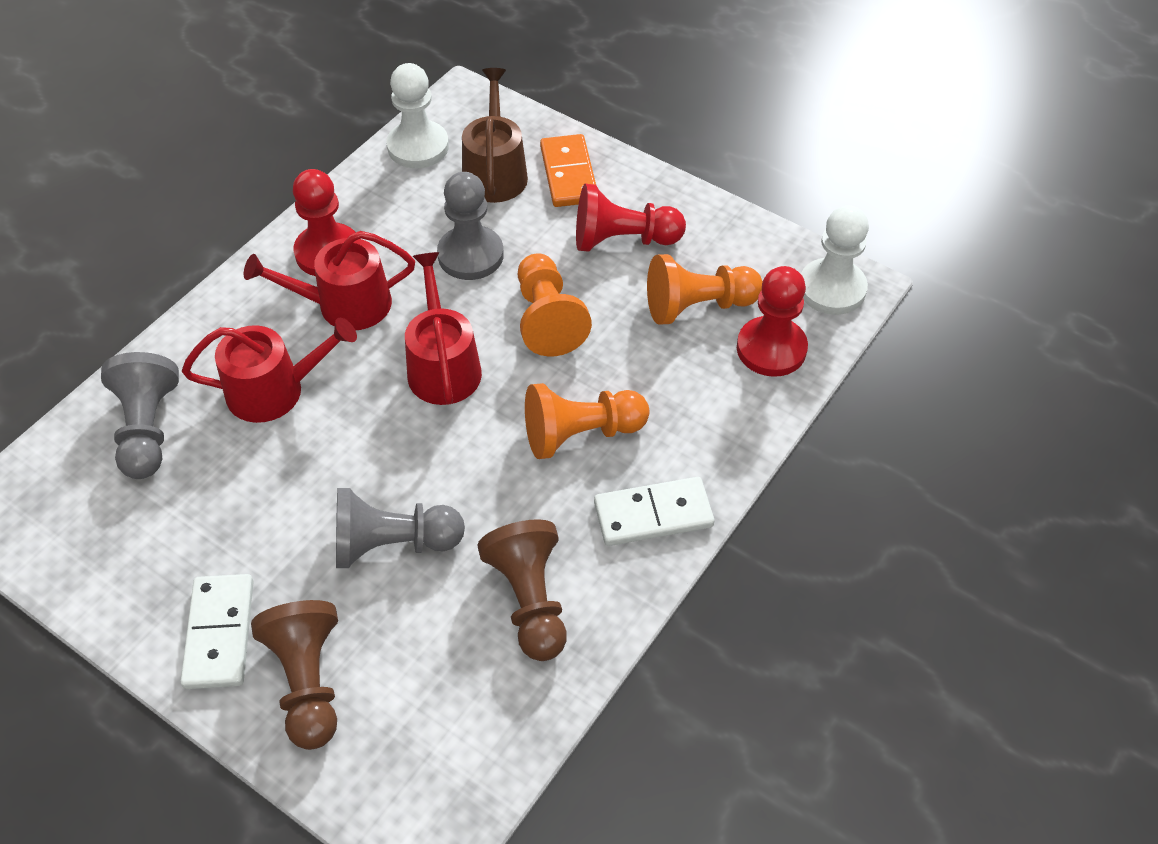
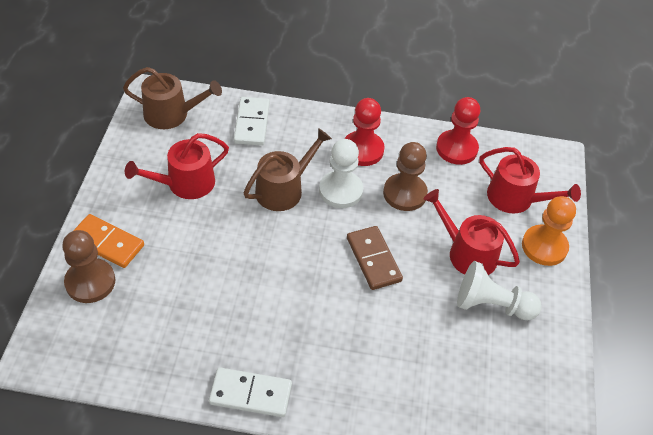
brown domino: 0 -> 1
brown watering can: 1 -> 2
grey pawn: 3 -> 0
orange pawn: 3 -> 1
red pawn: 3 -> 2

